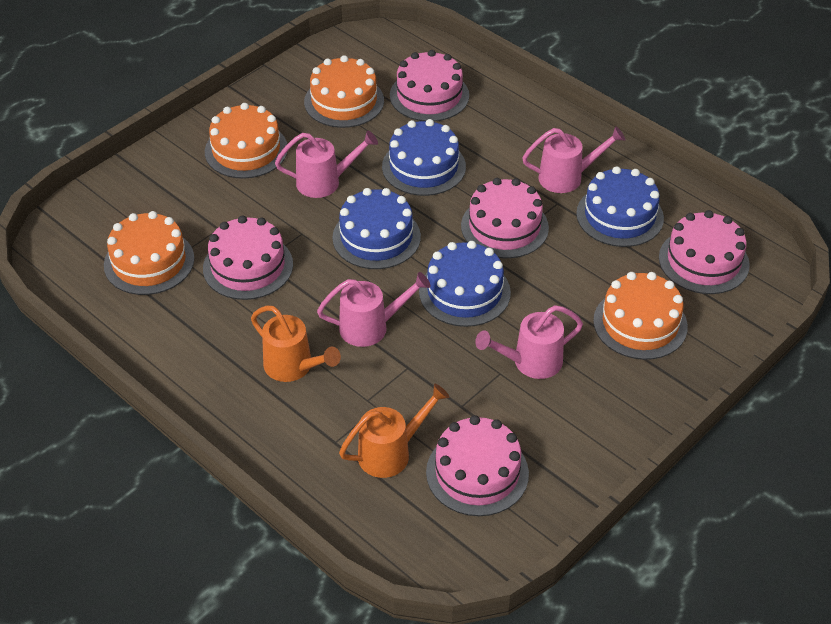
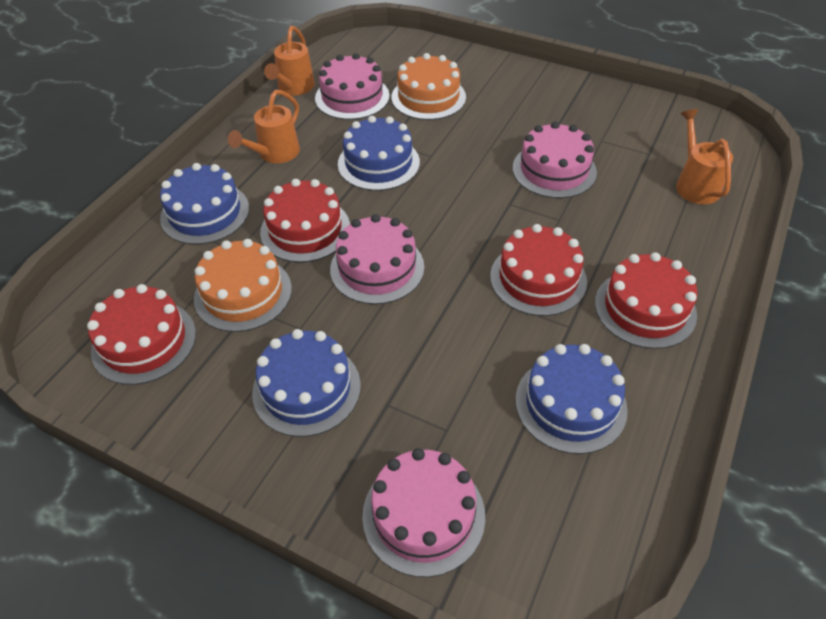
orange cake: 4 -> 2
orange watering can: 2 -> 3
pink cake: 5 -> 4
pink watering can: 4 -> 0
red cake: 0 -> 4

